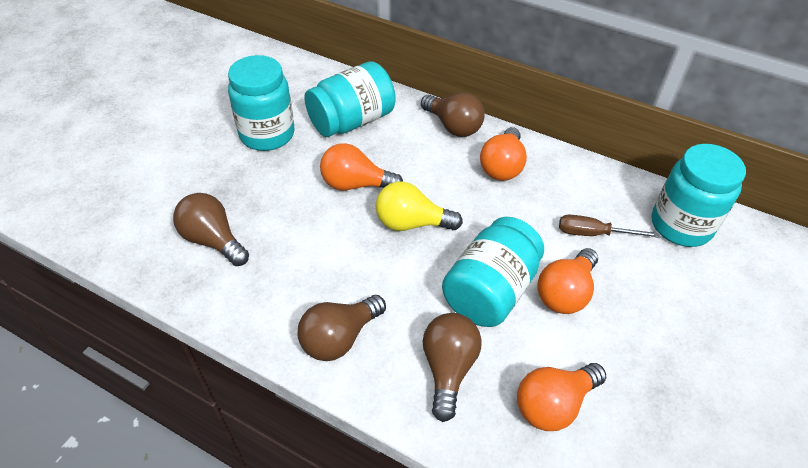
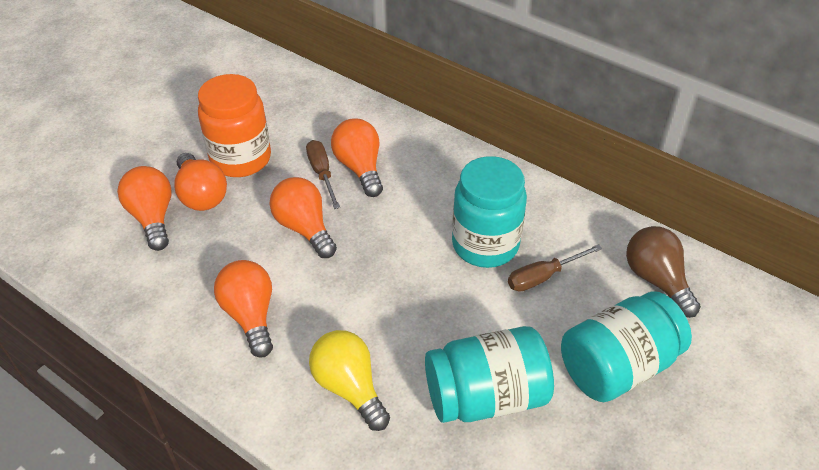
brown light bulb: 4 -> 1
brown screwdriver: 1 -> 2
orange jar: 0 -> 1
orange light bulb: 4 -> 5
turquoise jar: 4 -> 3

